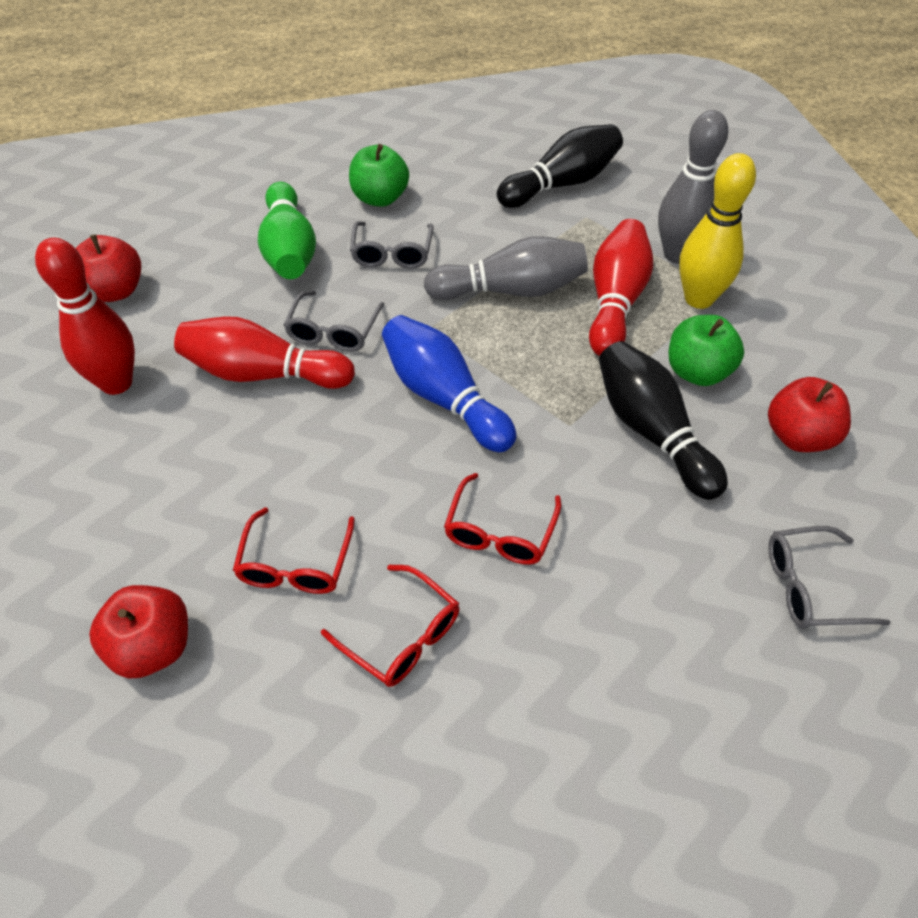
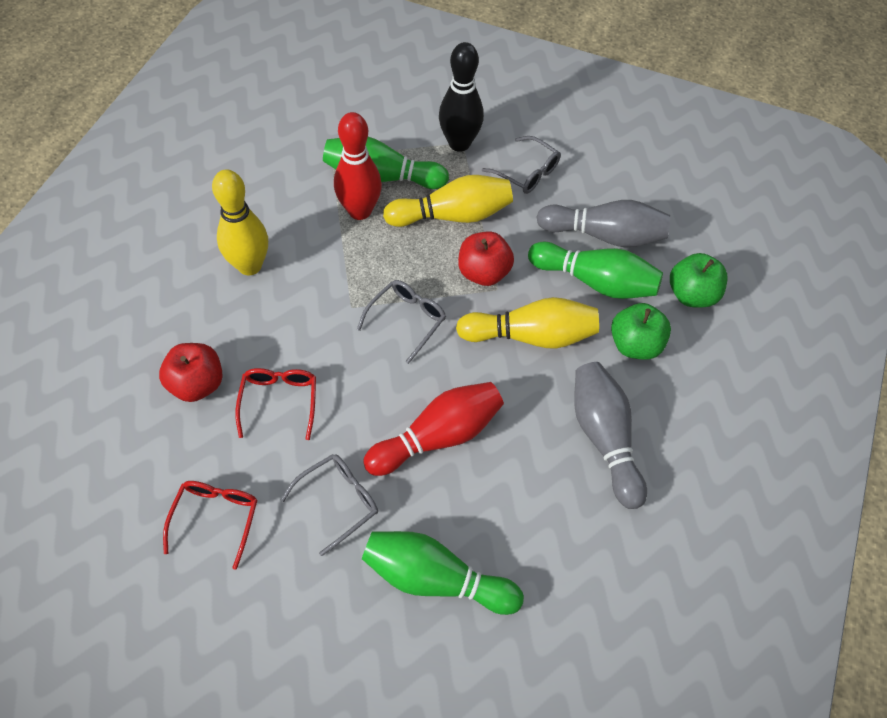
black bowling pin: 2 -> 1
blue bowling pin: 1 -> 0
green bowling pin: 1 -> 3
red apple: 3 -> 2
red bowling pin: 3 -> 2
red glasses: 3 -> 2
yellow bowling pin: 1 -> 3

